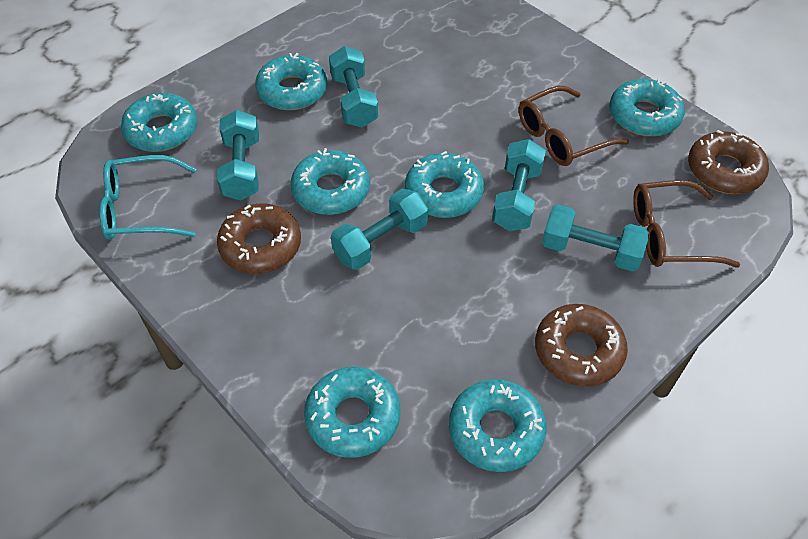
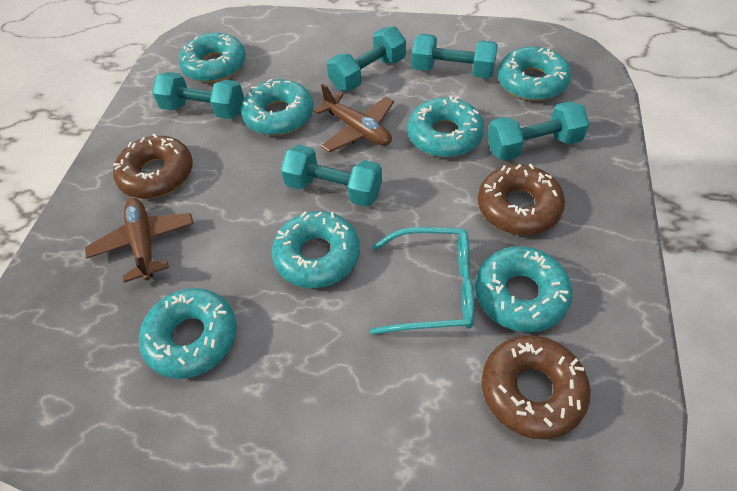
brown glasses: 2 -> 0
brown plane: 0 -> 2

